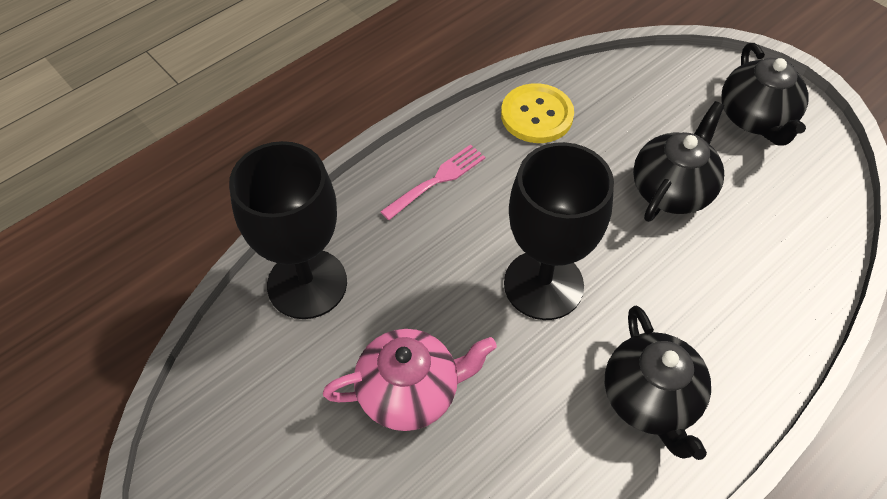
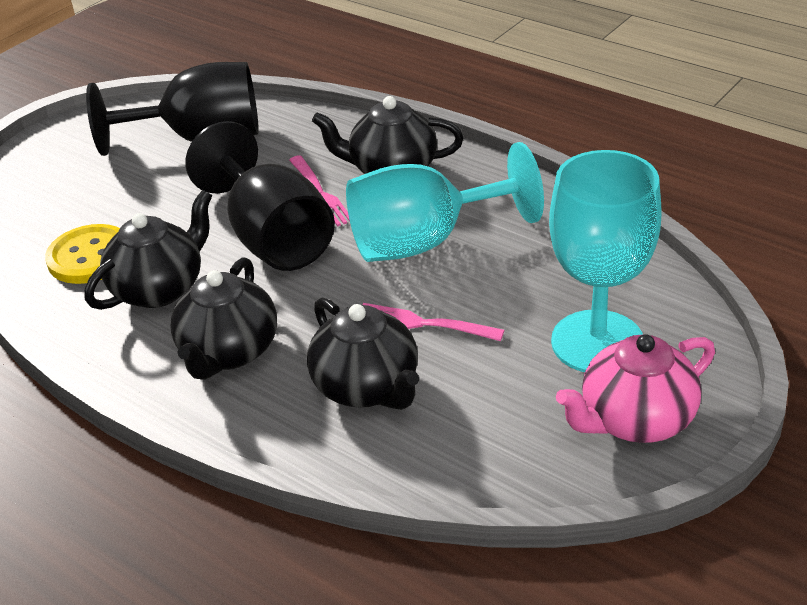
black teapot: 3 -> 4
pink fork: 1 -> 2
turquoise goblet: 0 -> 2

